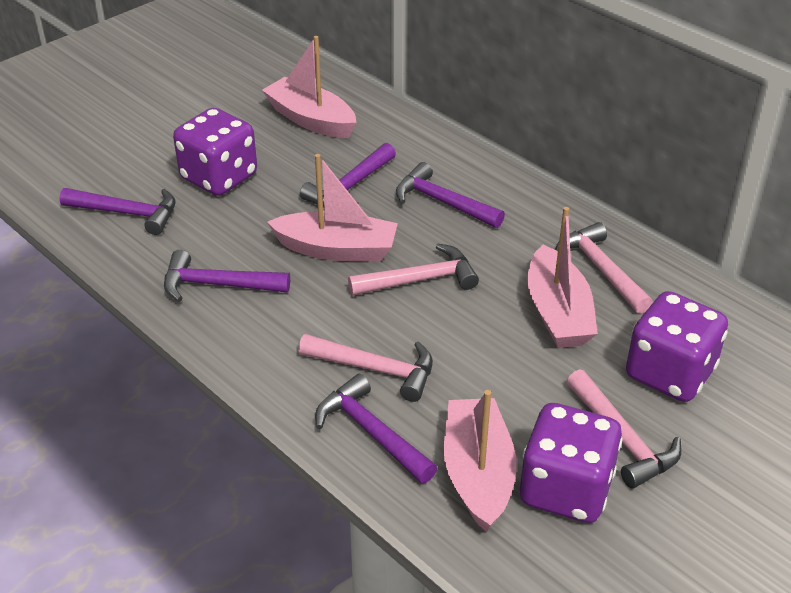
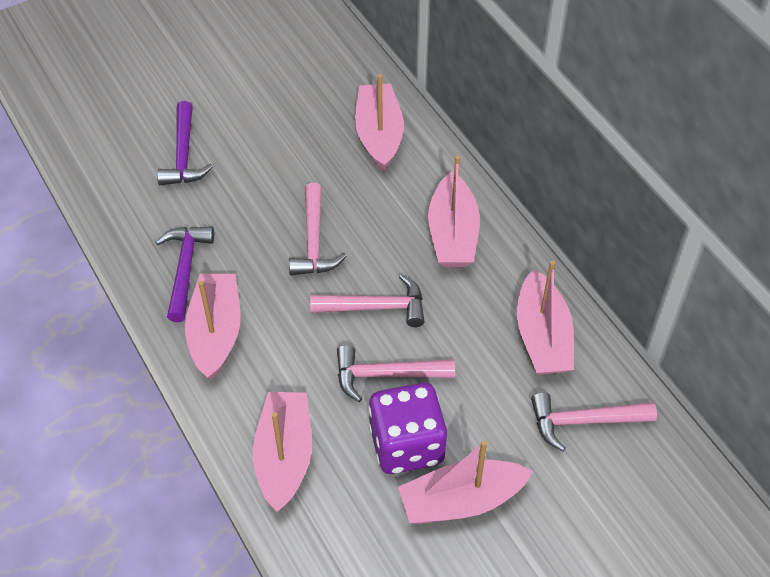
pink boat: 4 -> 6
purple dice: 3 -> 1
purple hammer: 5 -> 2

